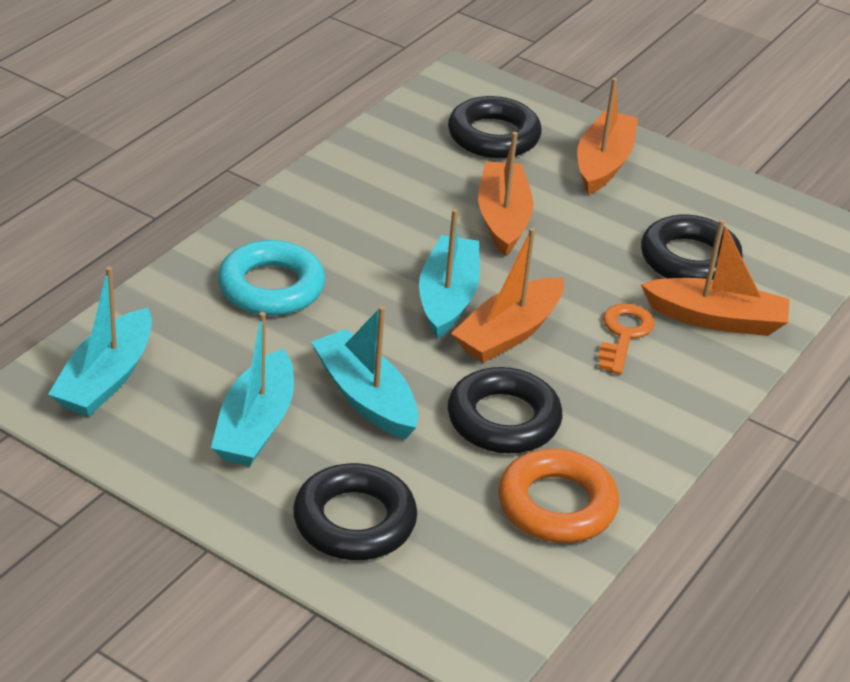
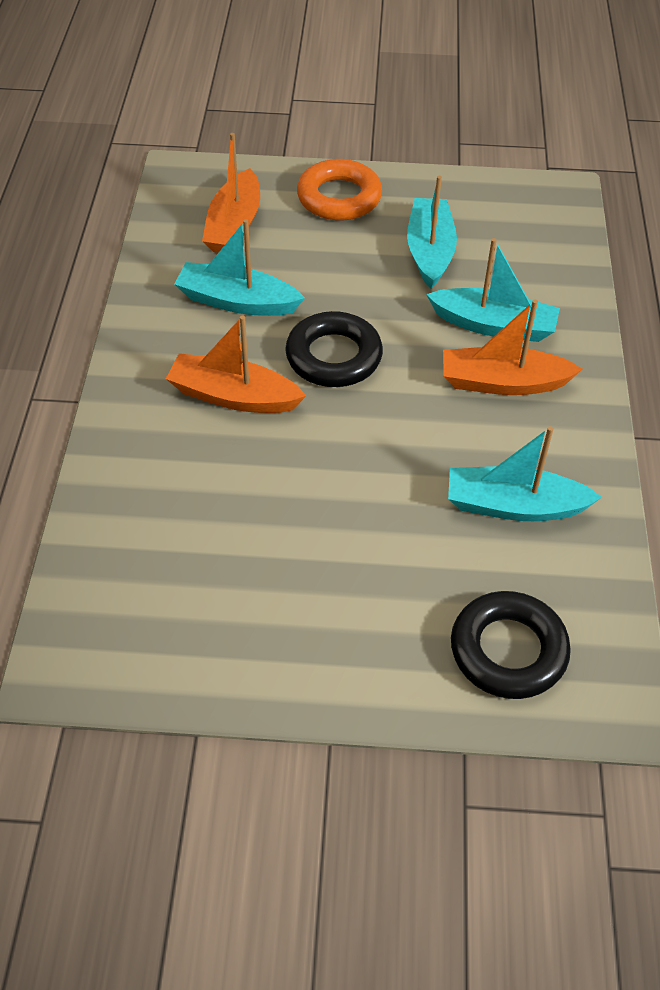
black ring: 4 -> 2
orange boat: 4 -> 3
orange key: 1 -> 0
turquoise ring: 1 -> 0

